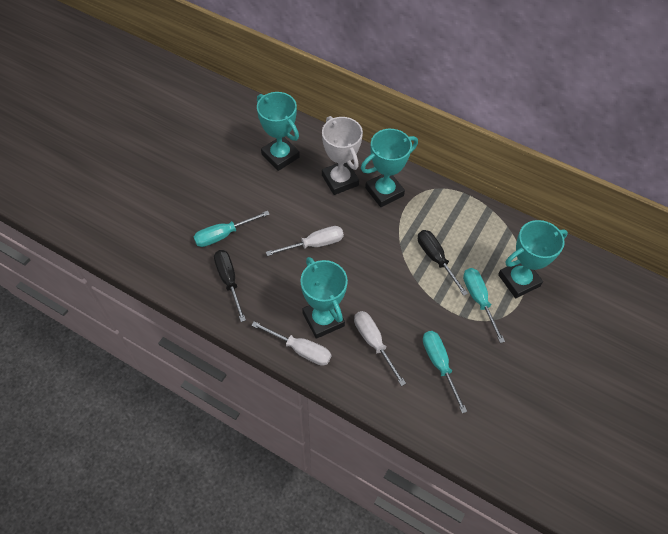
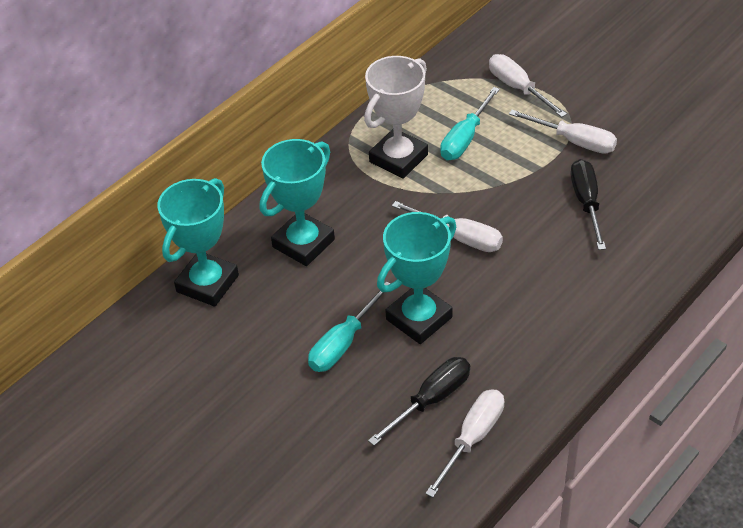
turquoise screwdriver: 3 -> 2
turquoise trophy: 4 -> 3
white screwdriver: 3 -> 4

